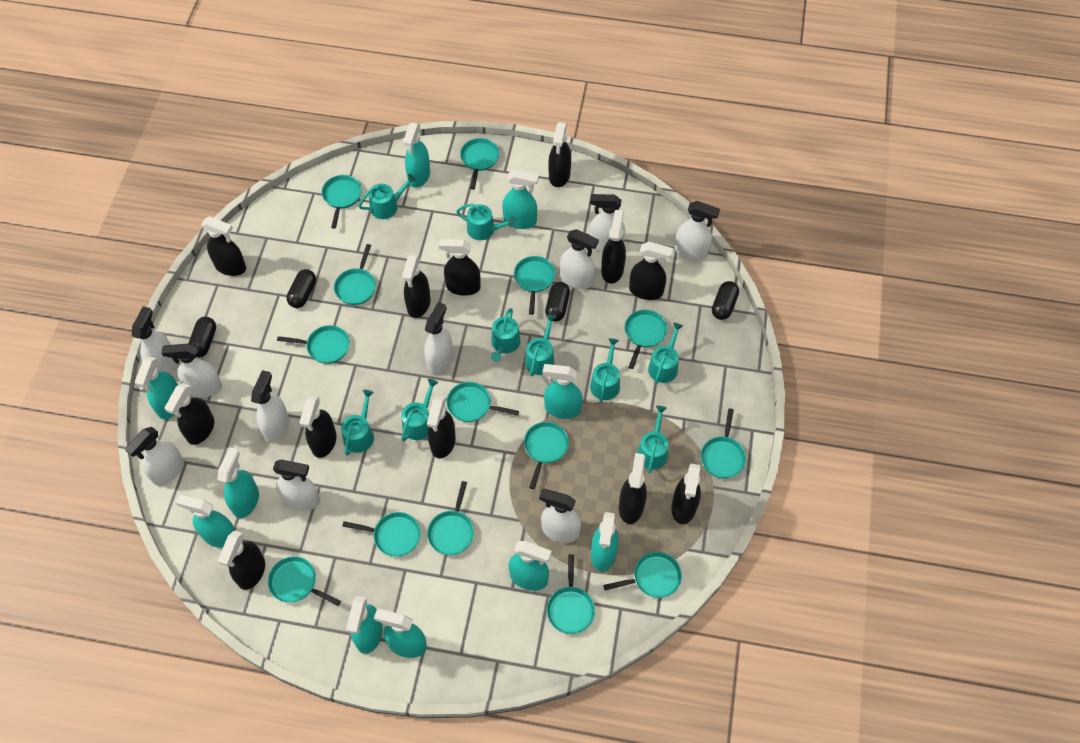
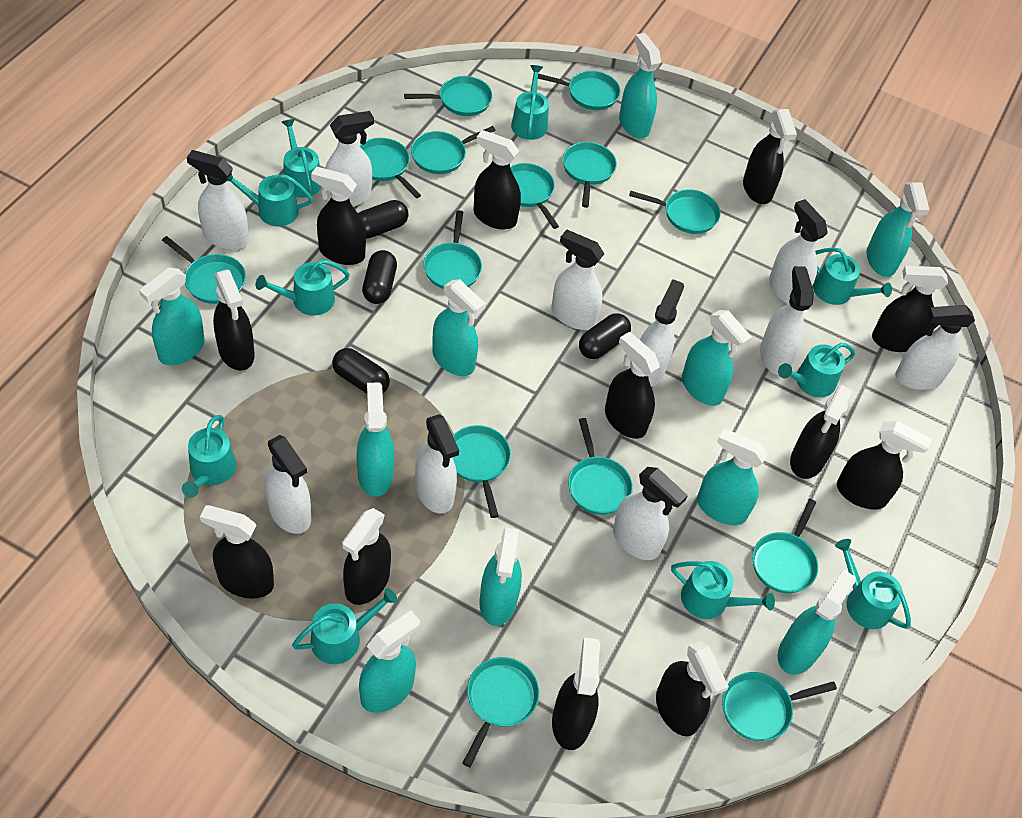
turquoise watering can: 9 -> 10

